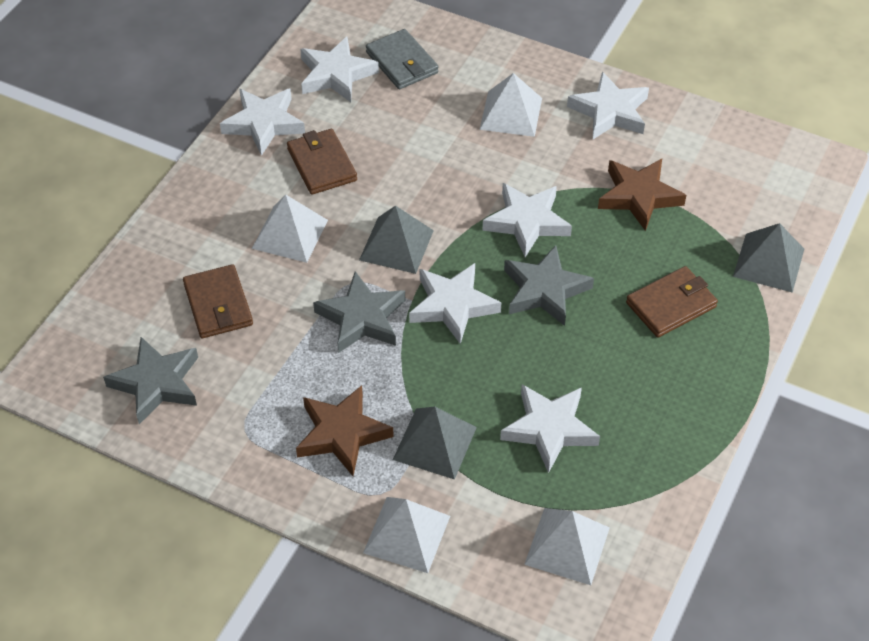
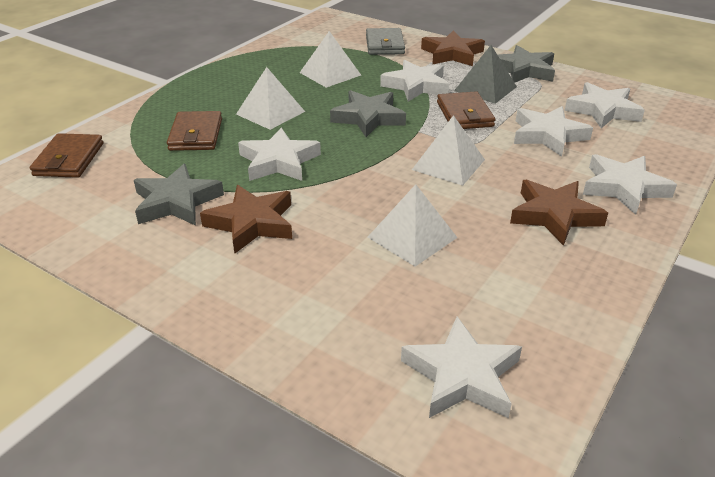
brown star: 2 -> 3
grey pyramid: 3 -> 1

